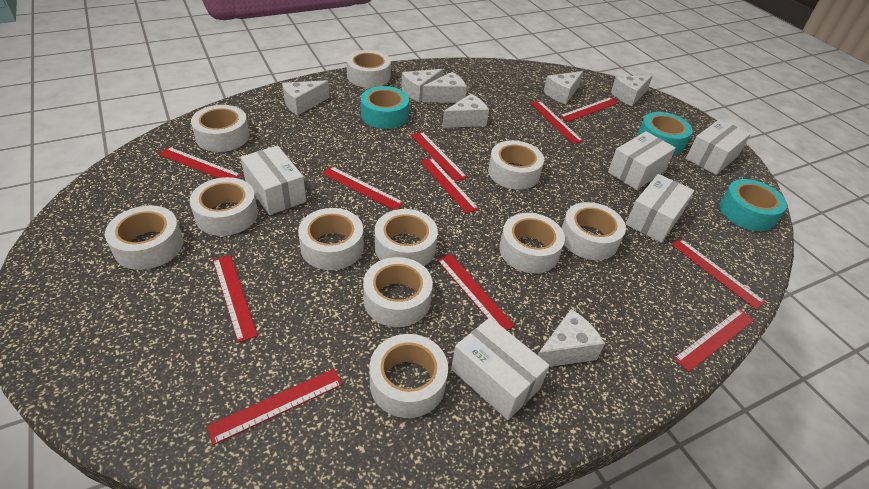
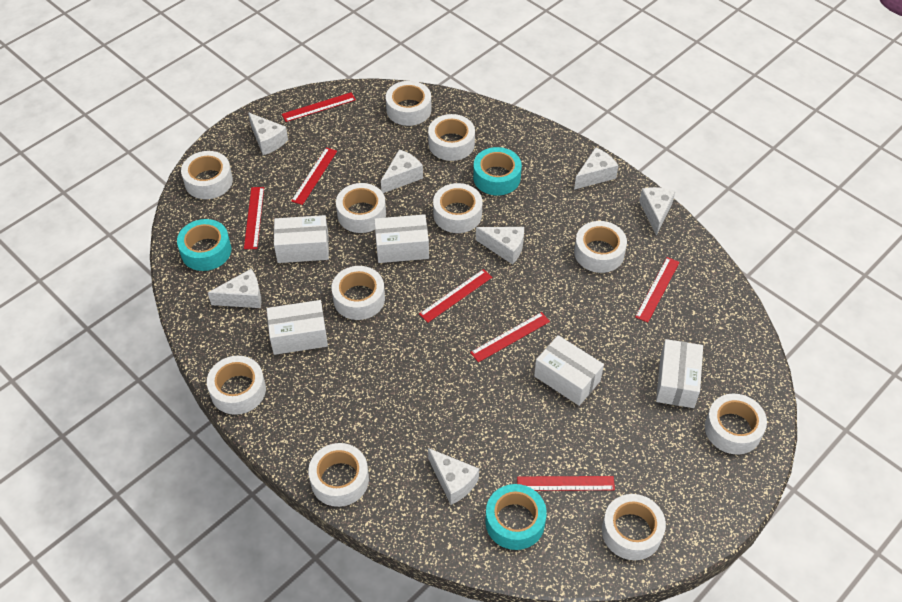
red ruler: 11 -> 7

